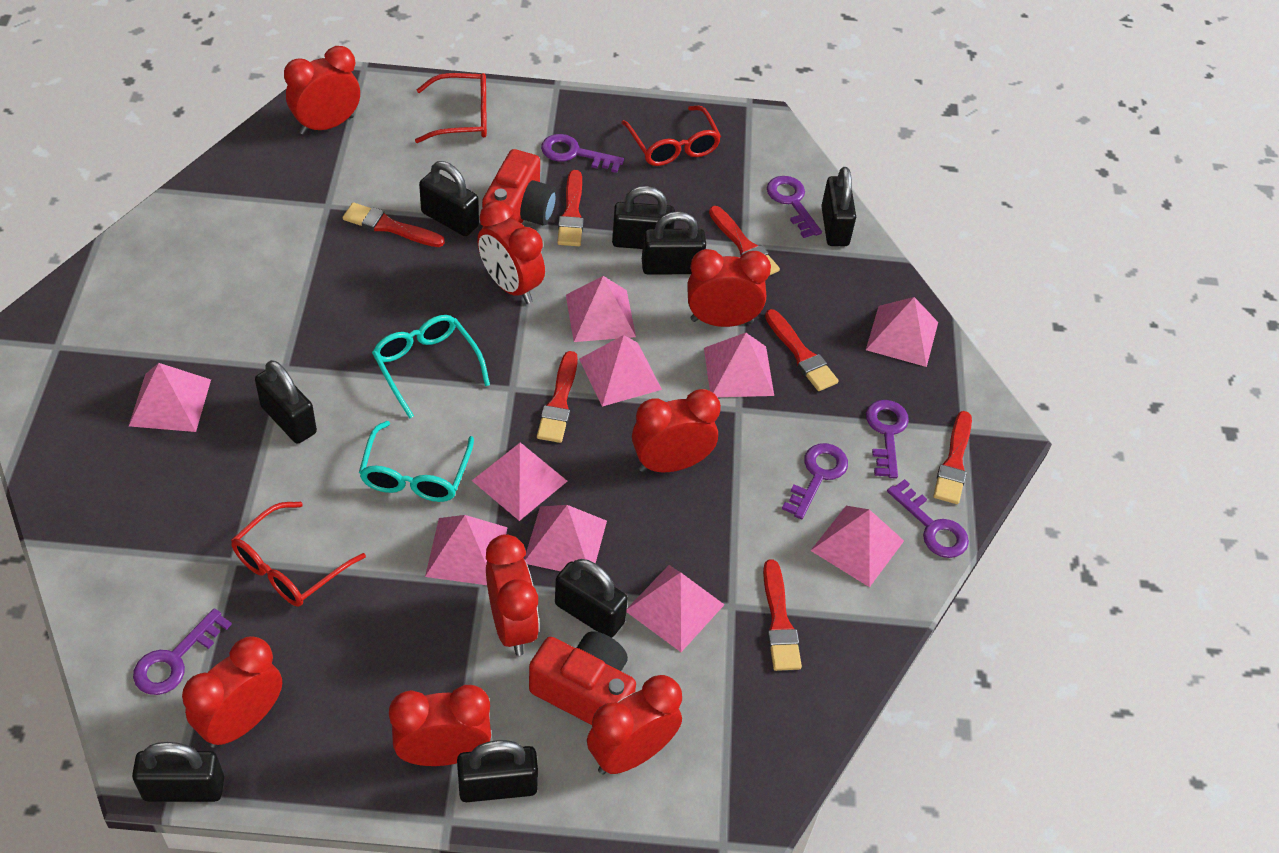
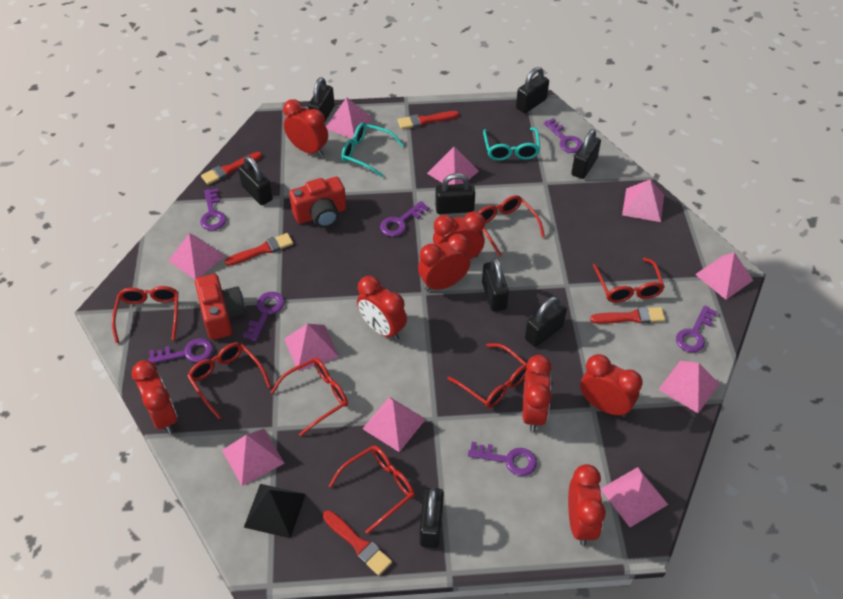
black pyramid: 0 -> 1
purple key: 6 -> 7
red brush: 7 -> 5
red glasses: 3 -> 7

